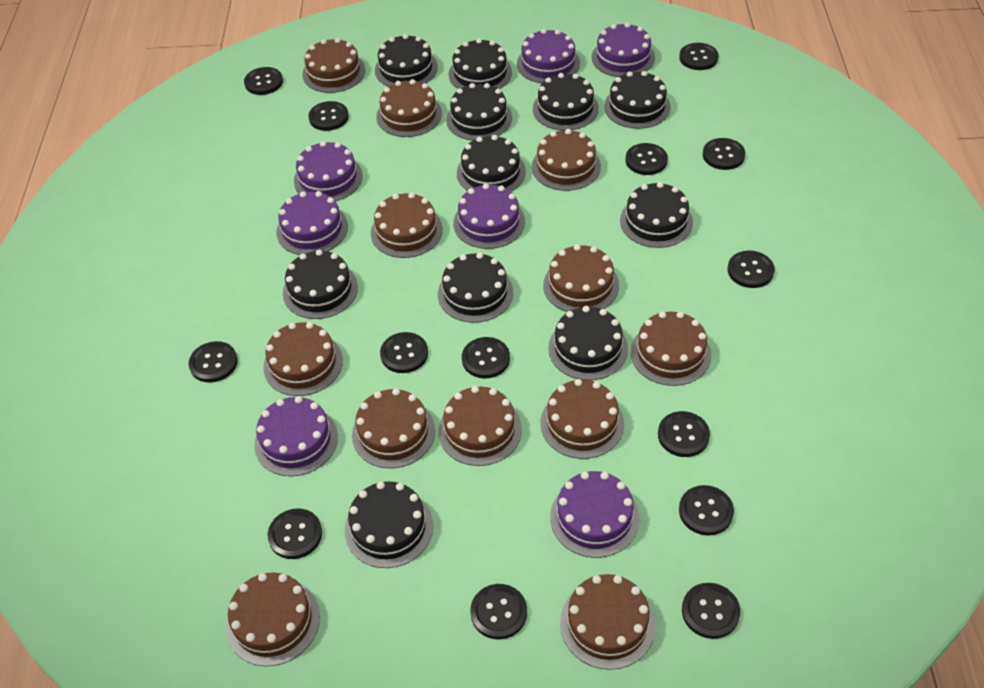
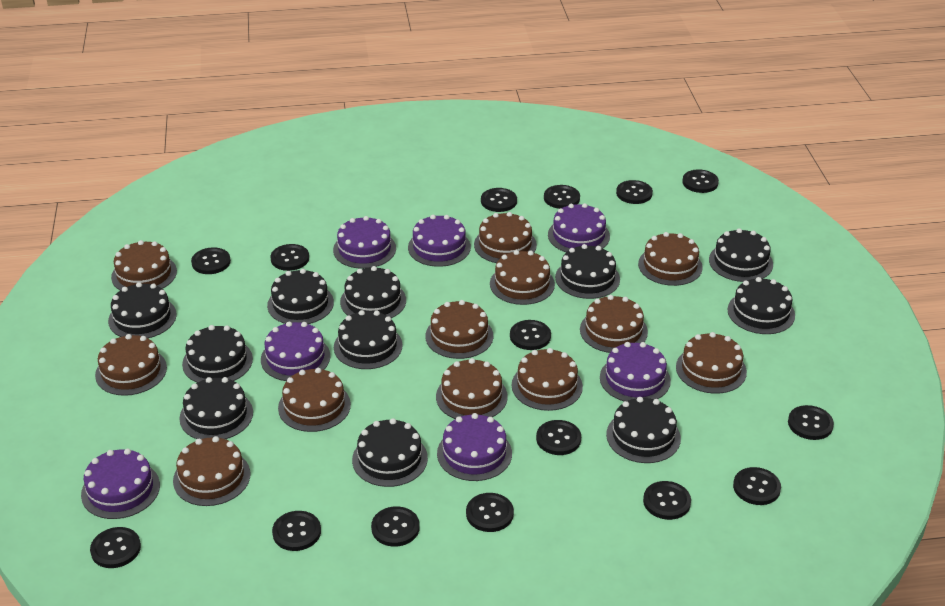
black button: 14 -> 15

